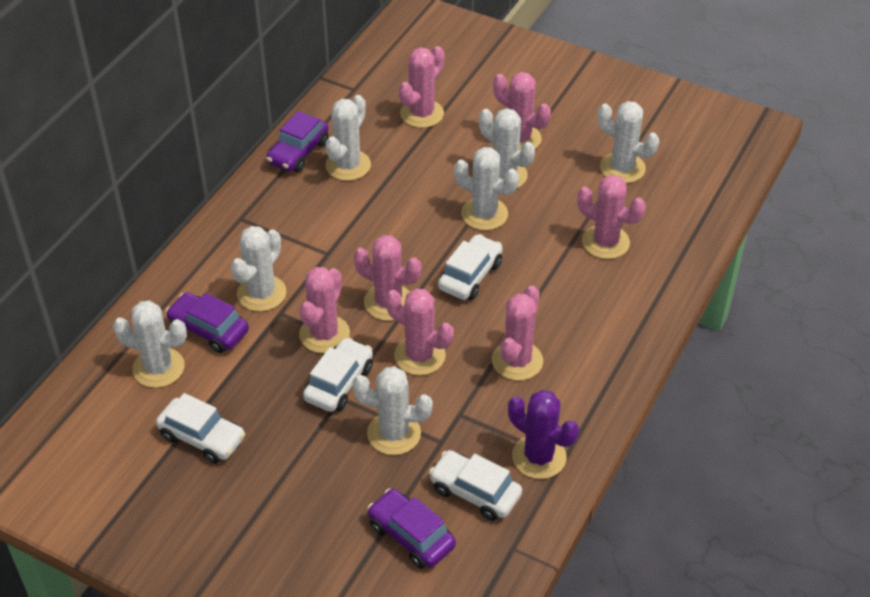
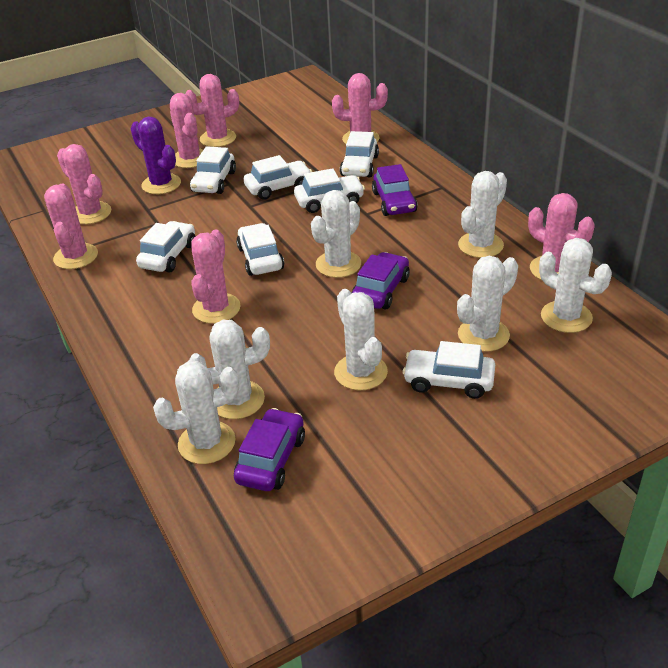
white car: 4 -> 7

